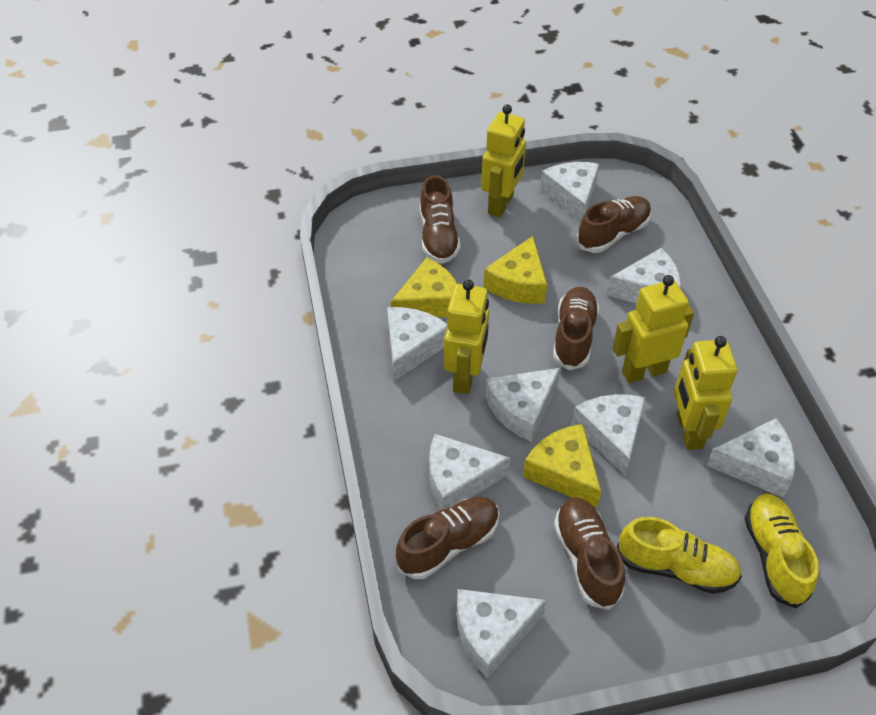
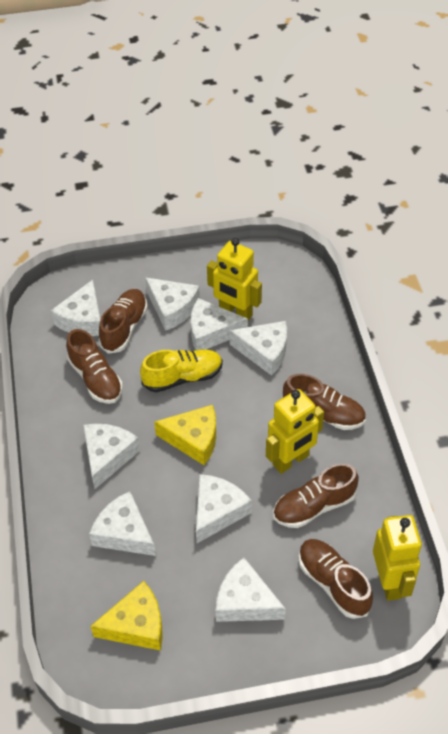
yellow cheese: 3 -> 2
yellow robot: 4 -> 3
yellow shoe: 2 -> 1

